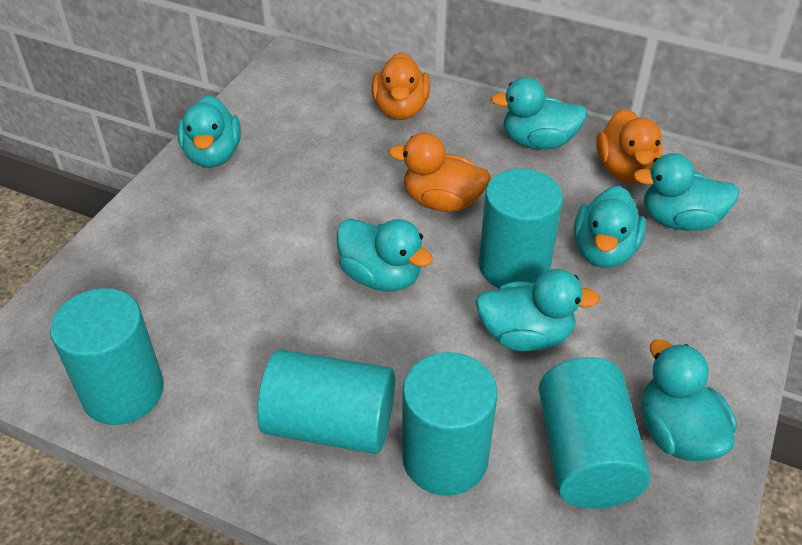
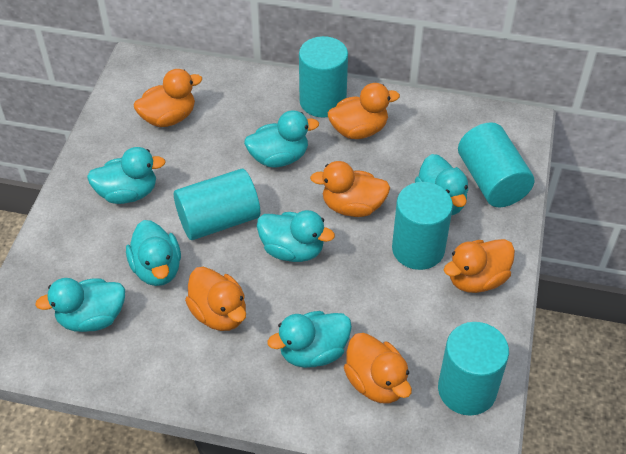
orange duck: 3 -> 6

